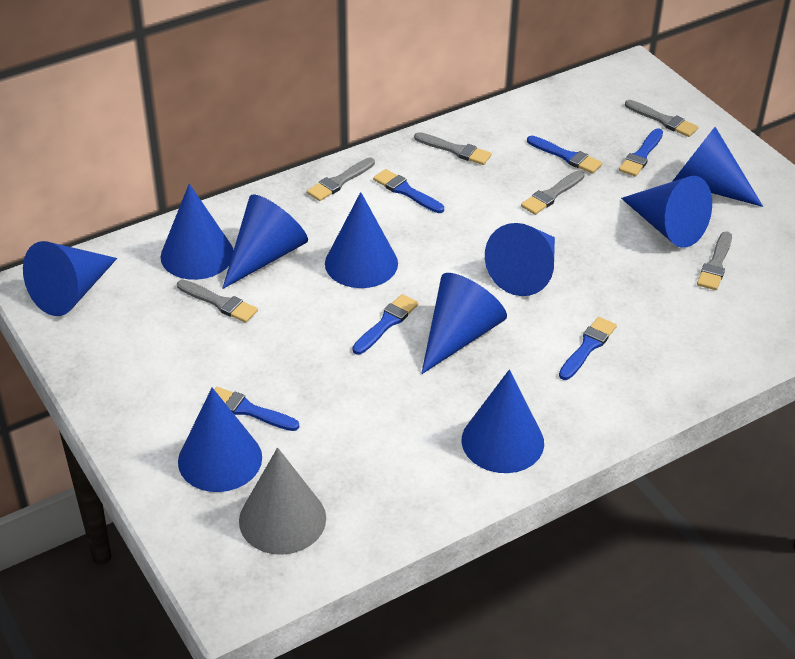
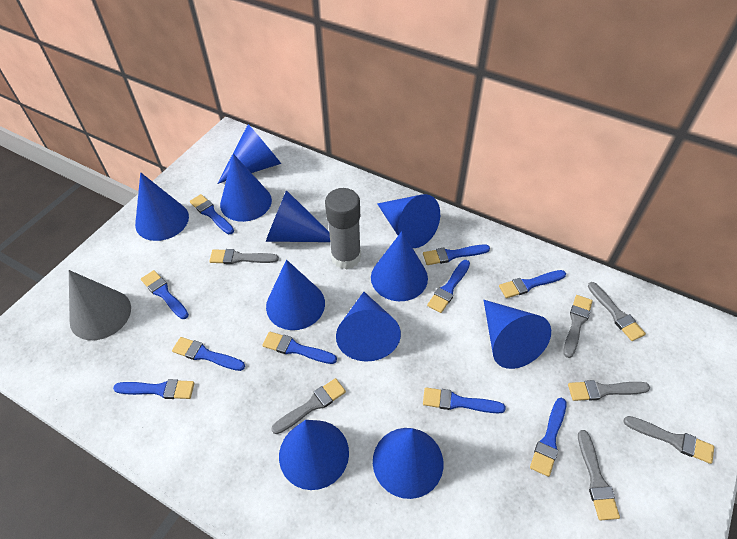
blue brush: 6 -> 10
blue cone: 10 -> 11
grey brush: 6 -> 7
grey glue stick: 0 -> 1

